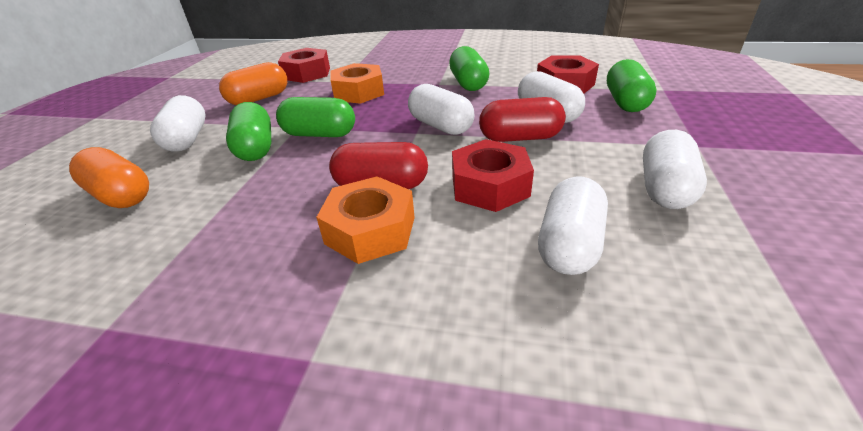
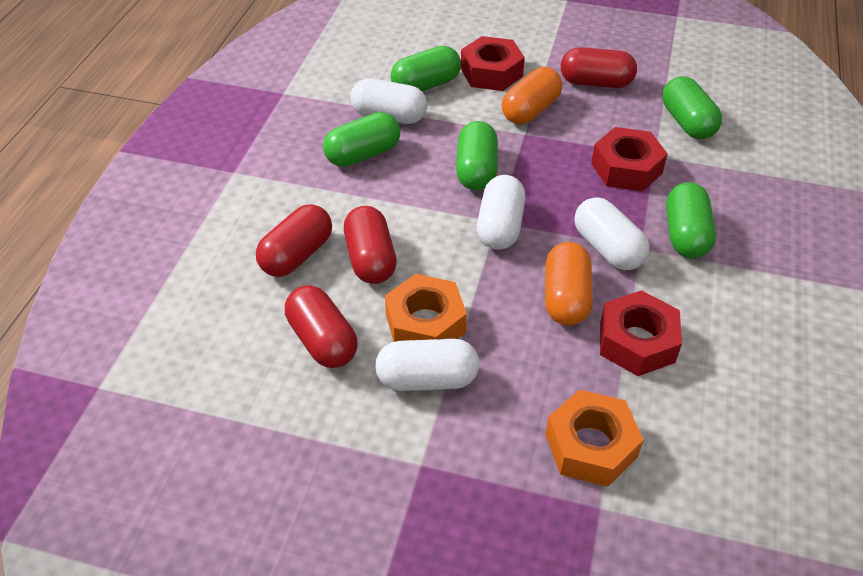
green capsule: 4 -> 5
red capsule: 2 -> 4
white capsule: 5 -> 4

